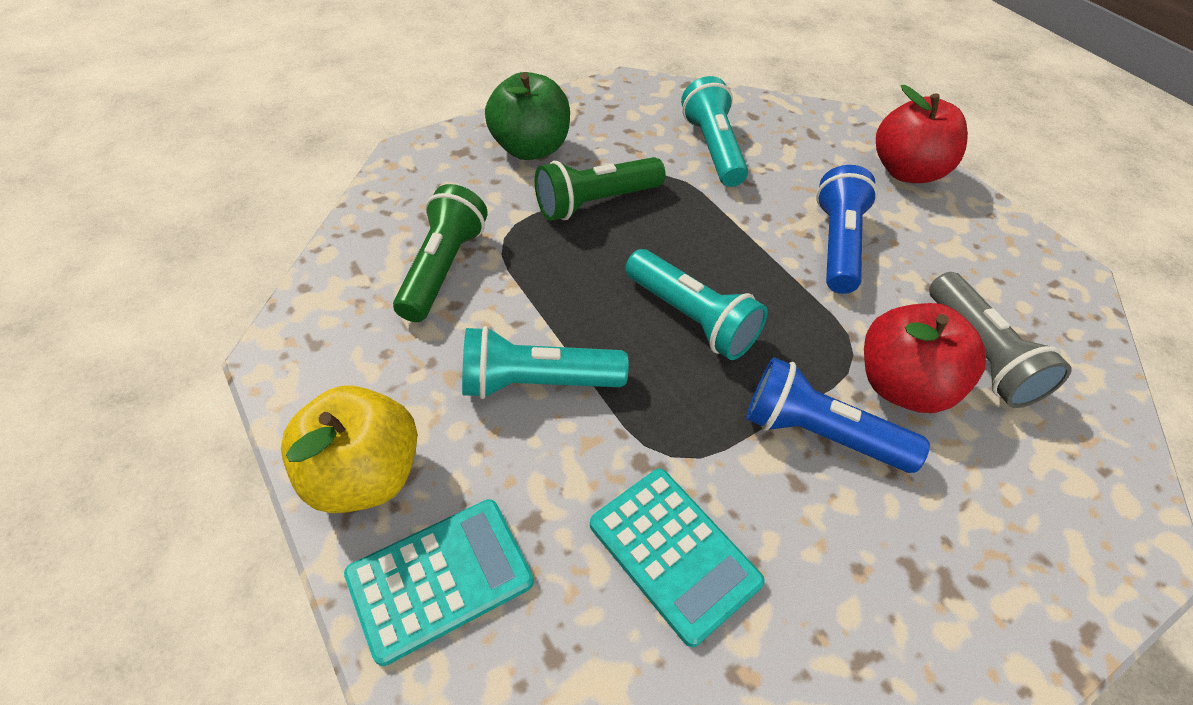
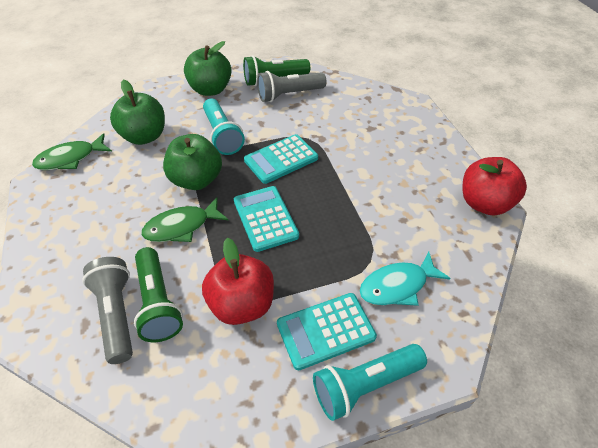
blue flashlight: 2 -> 0
green apple: 1 -> 3
green fish: 0 -> 2
grey flashlight: 1 -> 2
turquoise calculator: 2 -> 3
turquoise fish: 0 -> 1
turquoise flashlight: 3 -> 2
yellow apple: 1 -> 0

